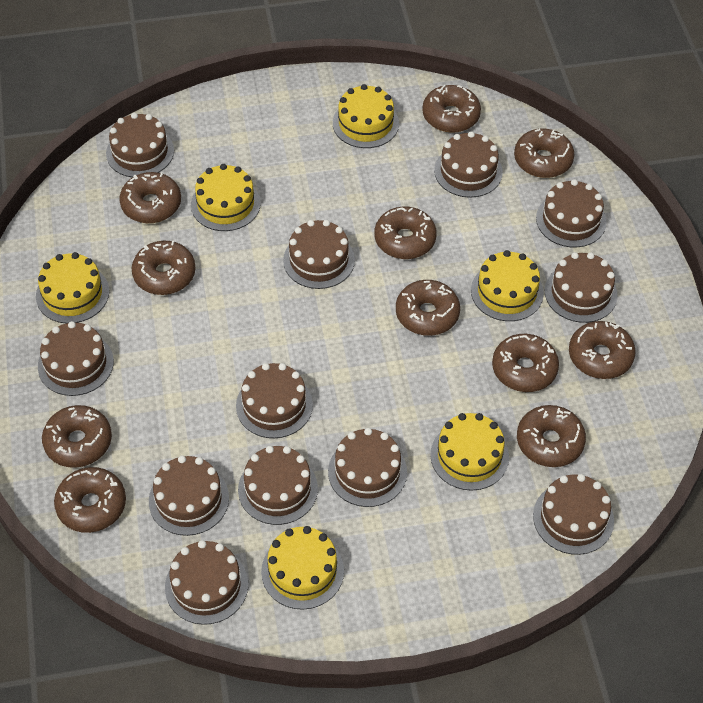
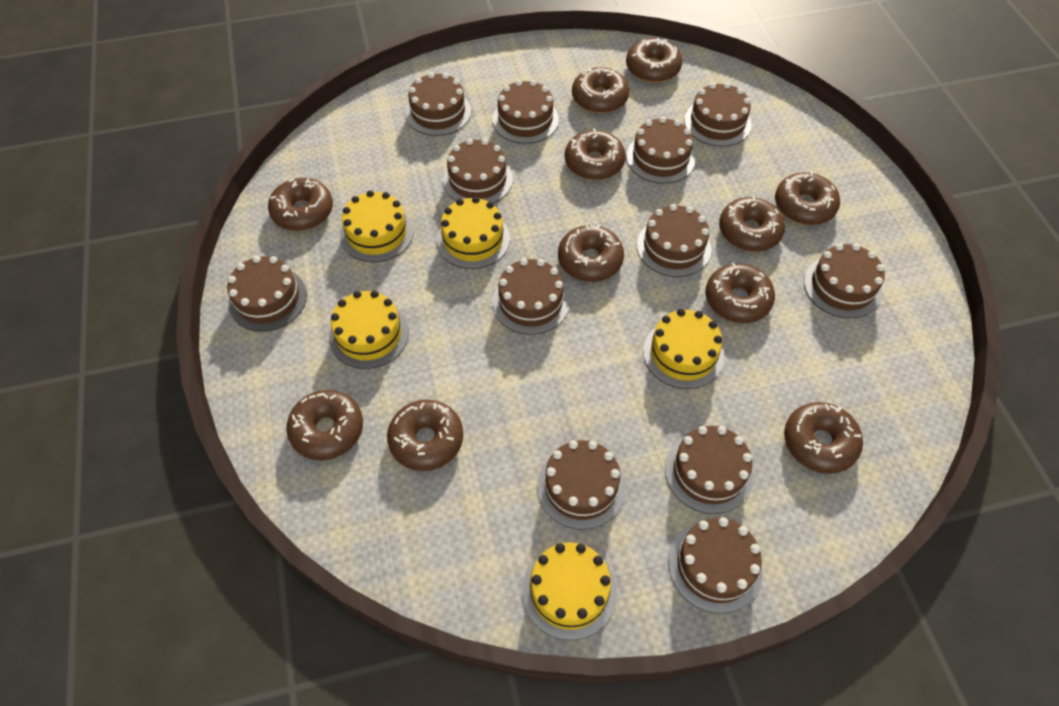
yellow cake: 6 -> 5

